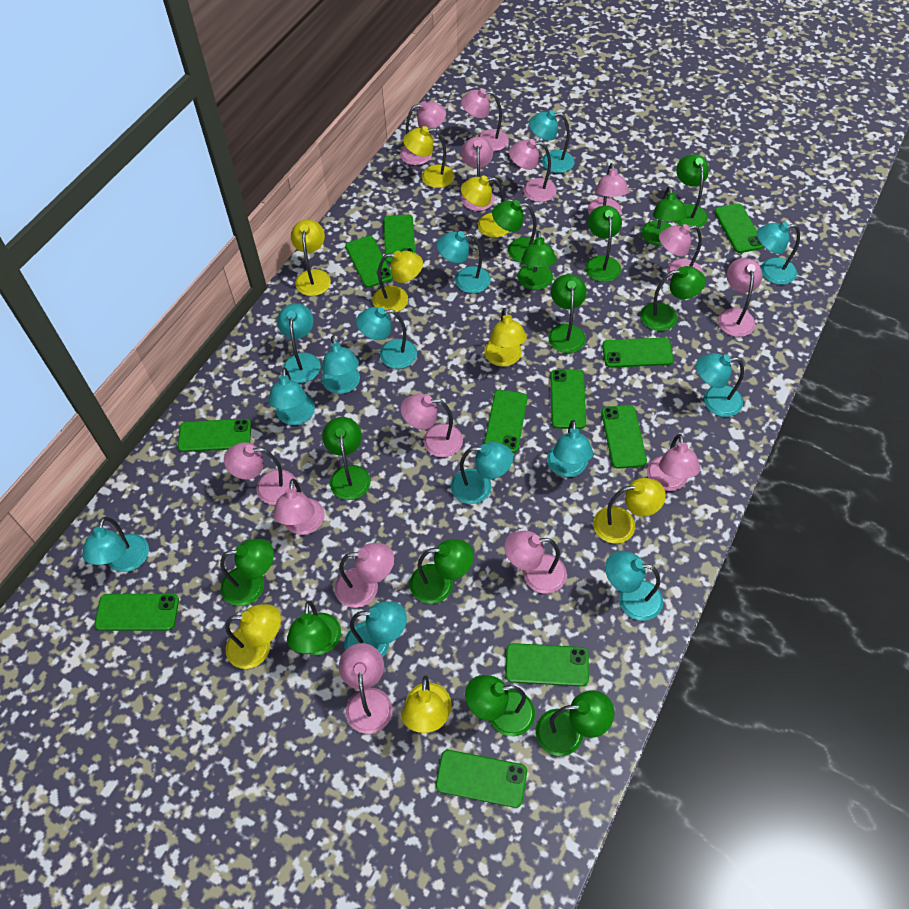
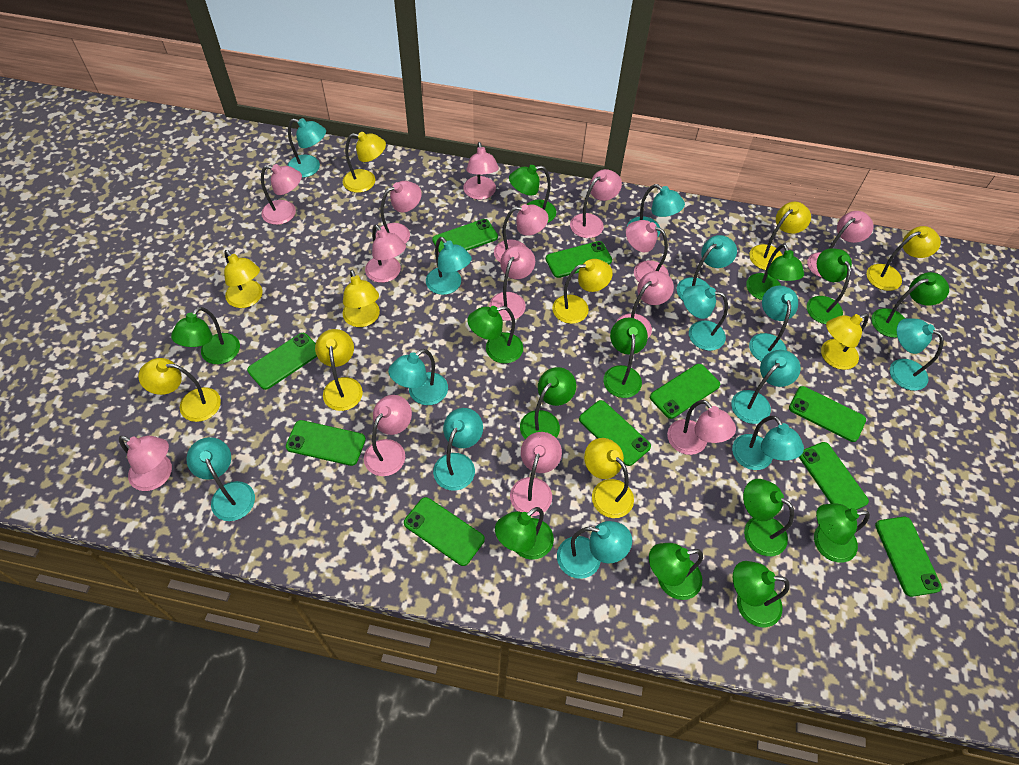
green phone: 11 -> 10
yellow lamp: 8 -> 10

